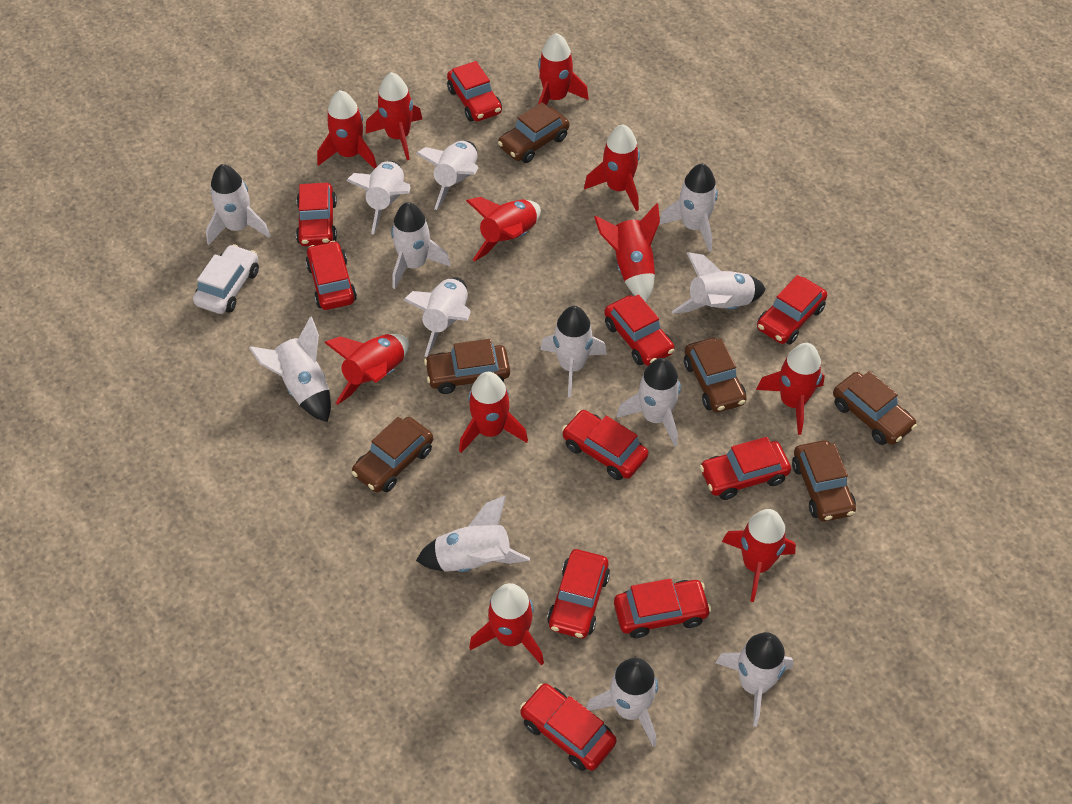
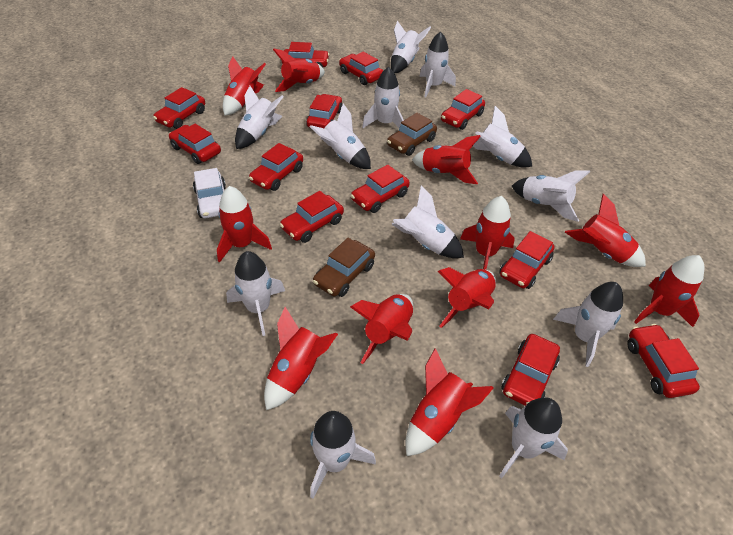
brown car: 6 -> 2
red car: 10 -> 12
white rocket: 13 -> 12

